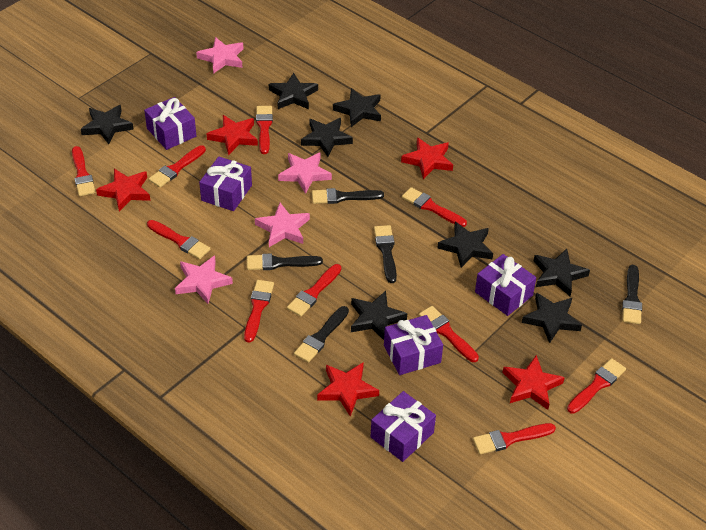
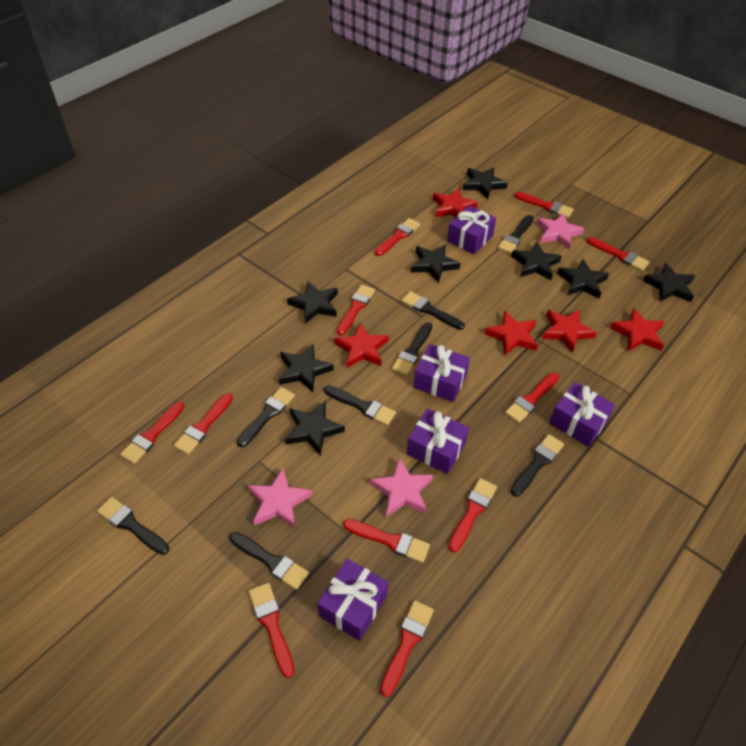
black brush: 5 -> 8
pink star: 4 -> 3
red brush: 10 -> 11

